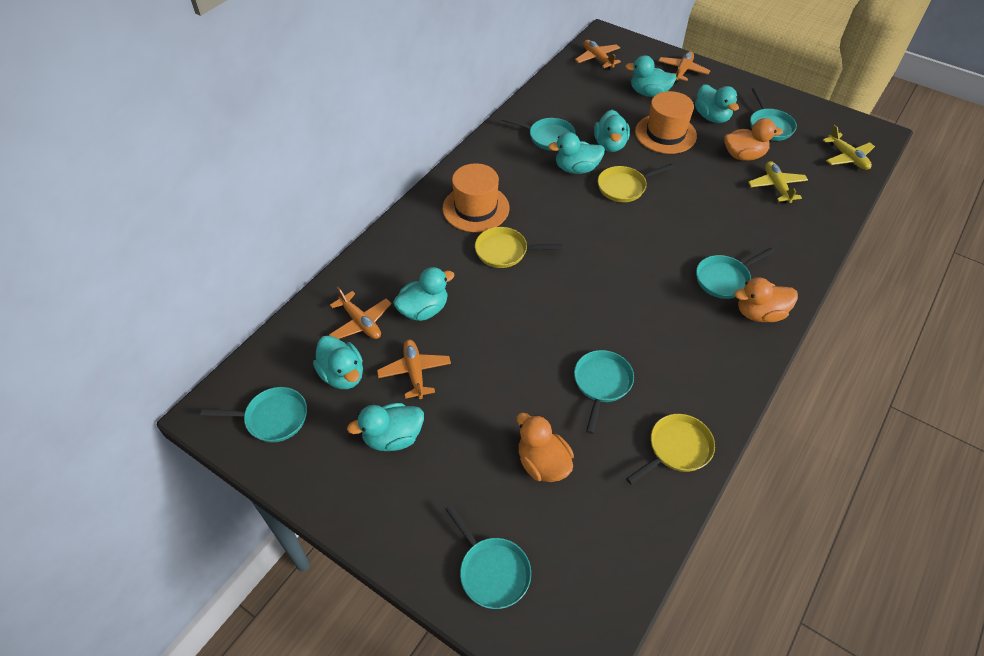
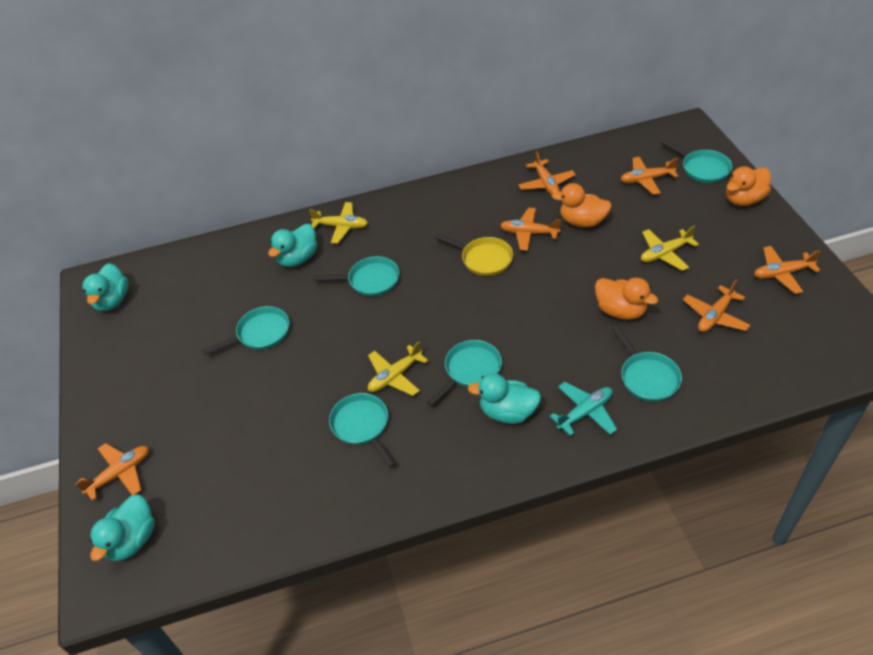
orange hat: 2 -> 0
orange plane: 4 -> 6
turquoise duck: 7 -> 4
turquoise plane: 0 -> 1
yellow pan: 3 -> 1
yellow plane: 2 -> 3

